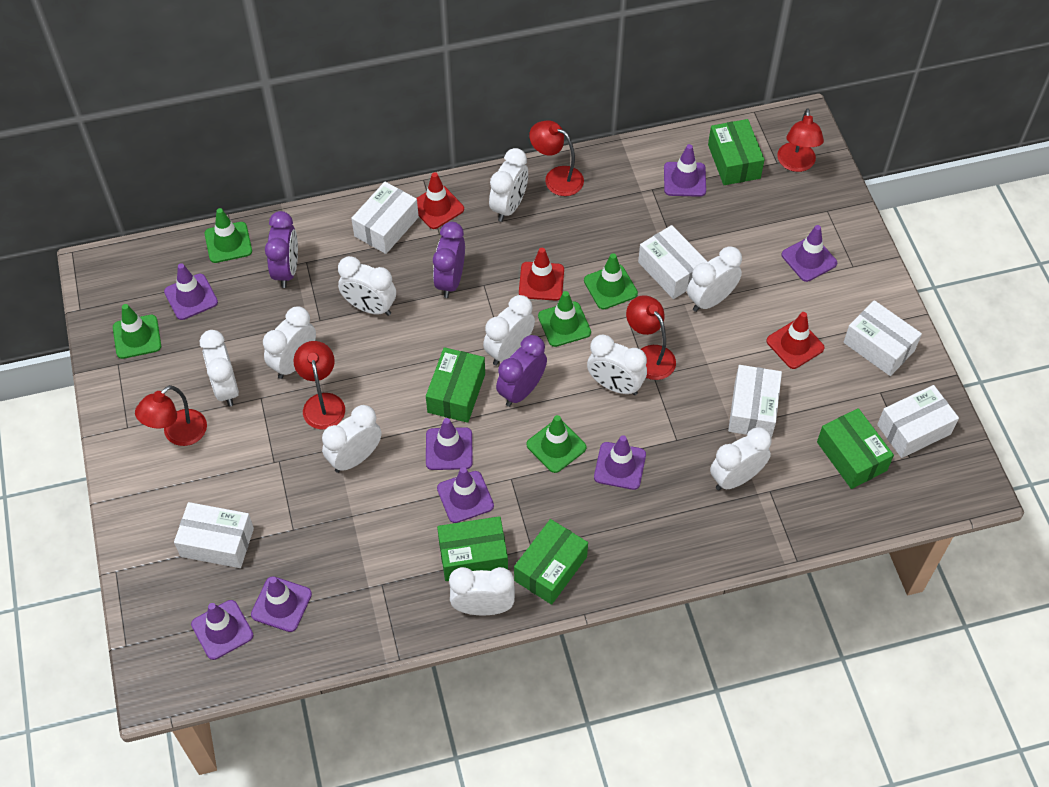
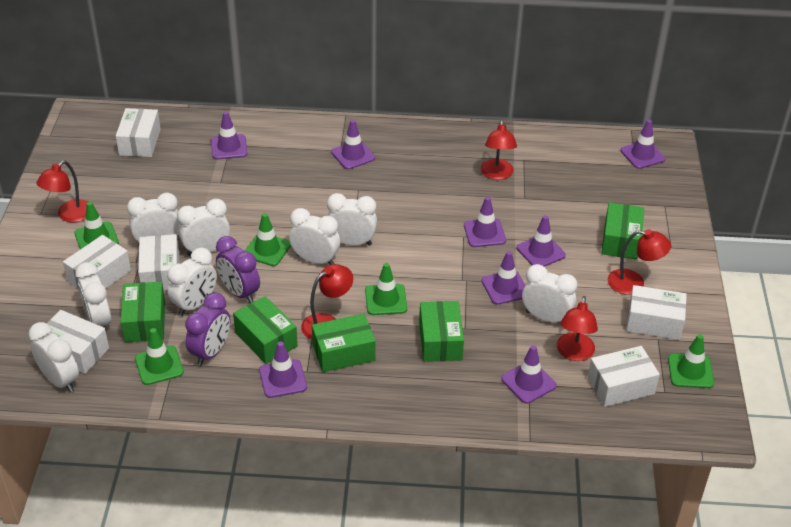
purple clock: 3 -> 2
red traffic cone: 3 -> 0
white clock: 10 -> 8

